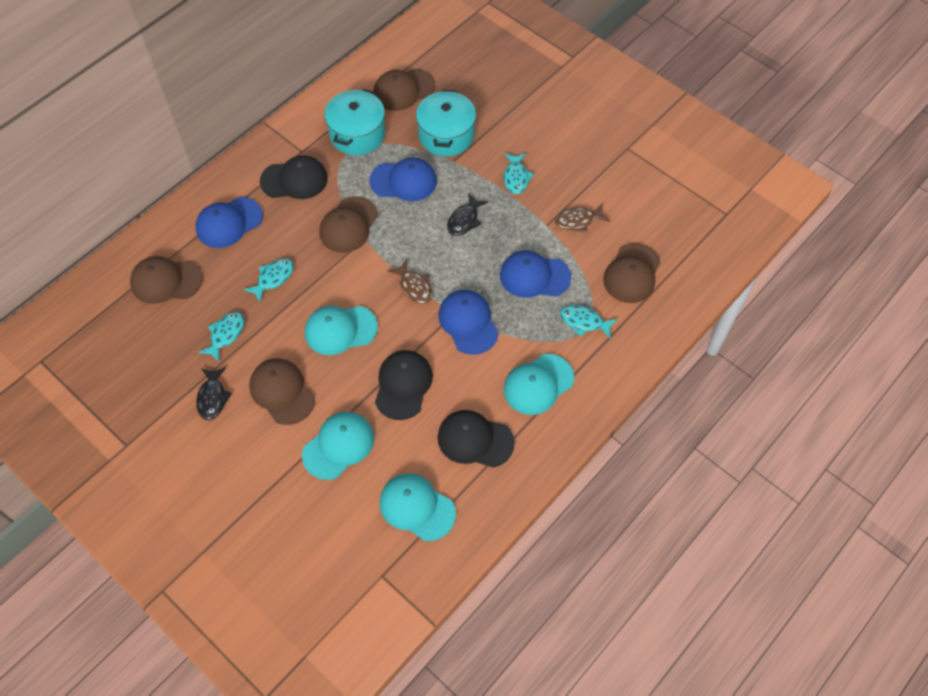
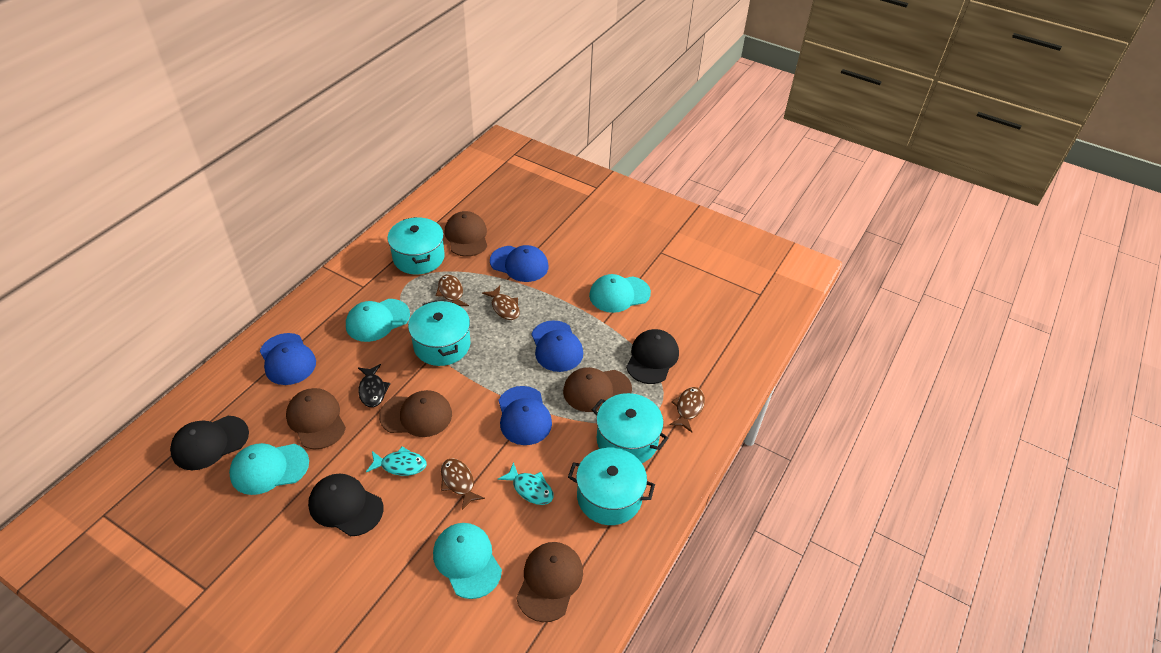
black fish: 2 -> 1
brown fish: 2 -> 4
turquoise fish: 4 -> 2
turquoise pot: 2 -> 4

